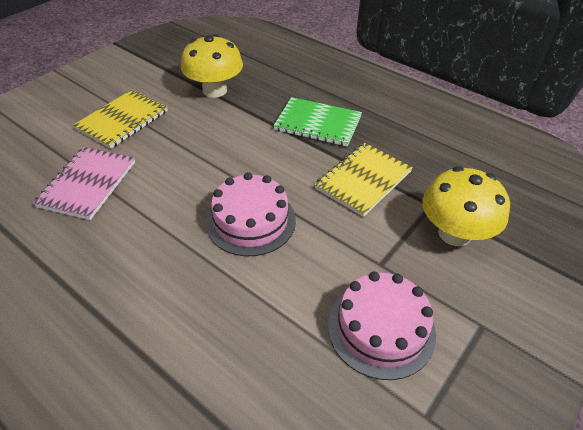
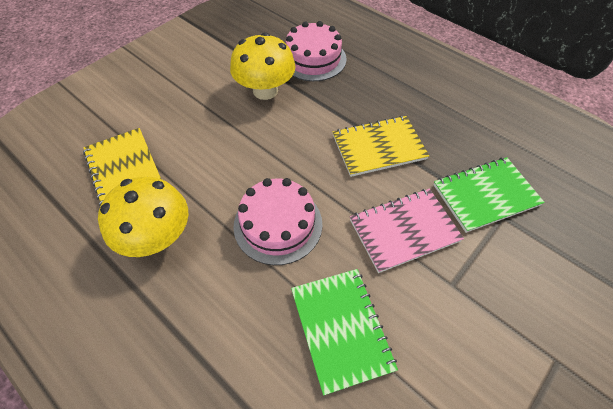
green notebook: 1 -> 2

